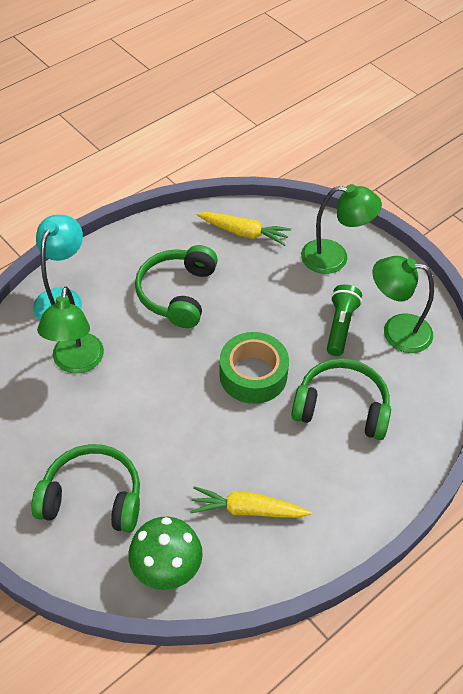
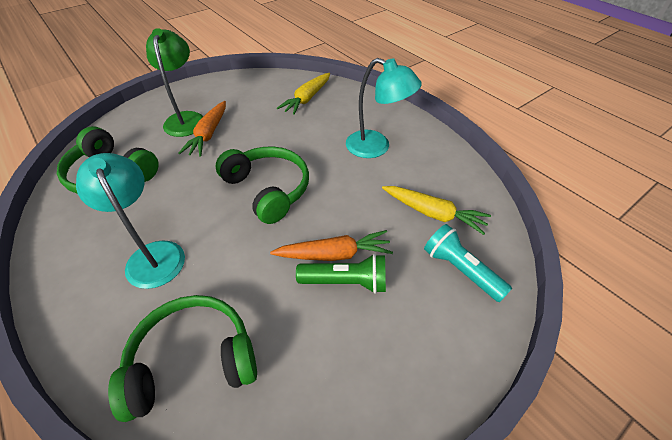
green lamp: 3 -> 1
green mushroom: 1 -> 0
green tape: 1 -> 0
orange carrot: 0 -> 2
turquoise flashlight: 0 -> 1
turquoise lamp: 1 -> 2

